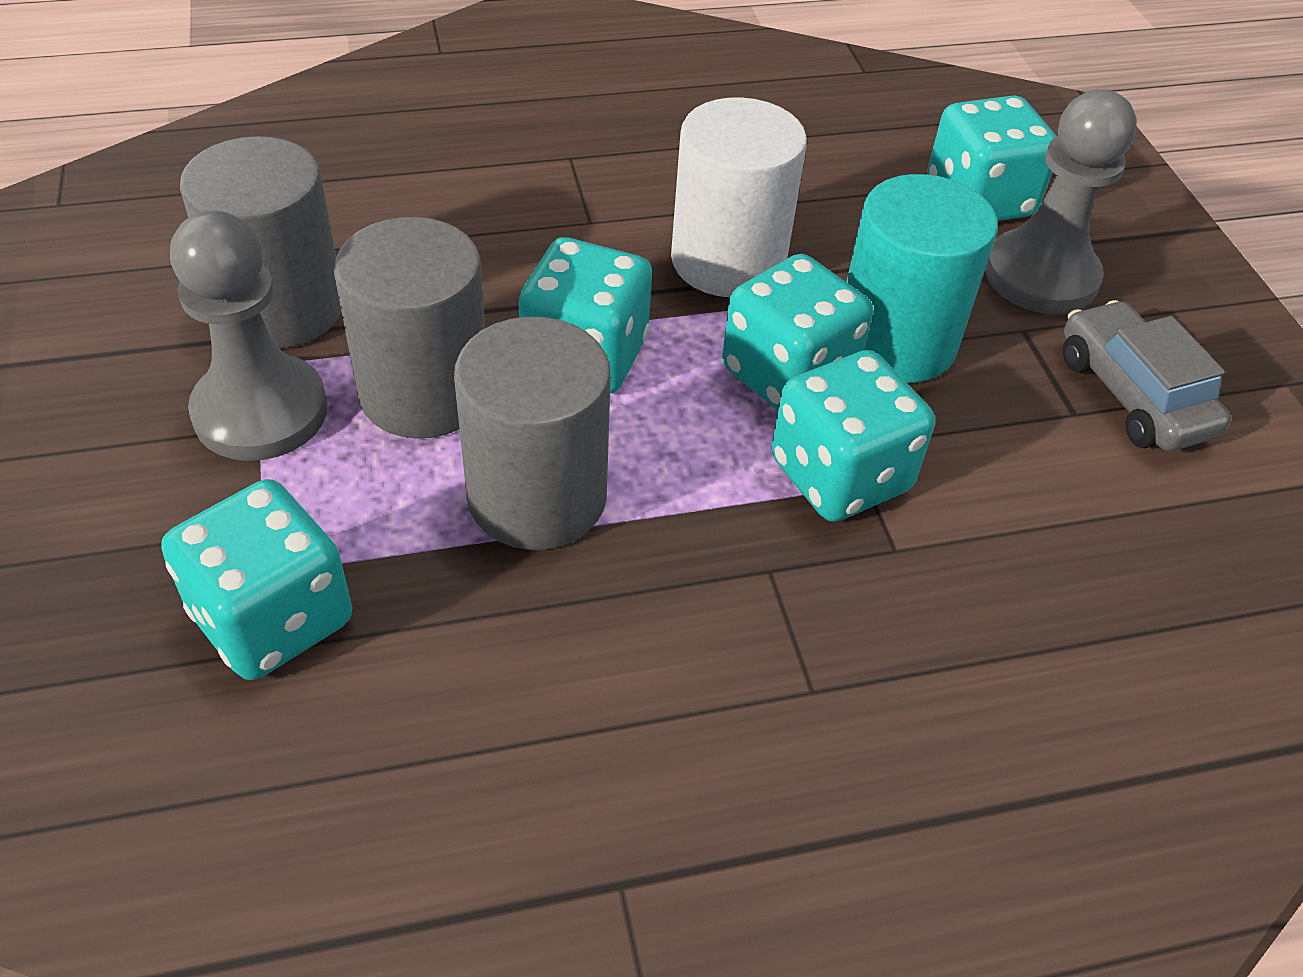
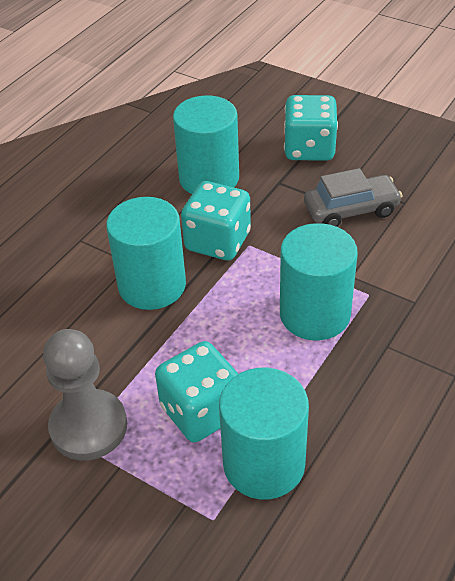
grey cylinder: 3 -> 0
grey pawn: 2 -> 1
turquoise cylinder: 1 -> 4
turquoise dice: 5 -> 3
white cylinder: 1 -> 0

